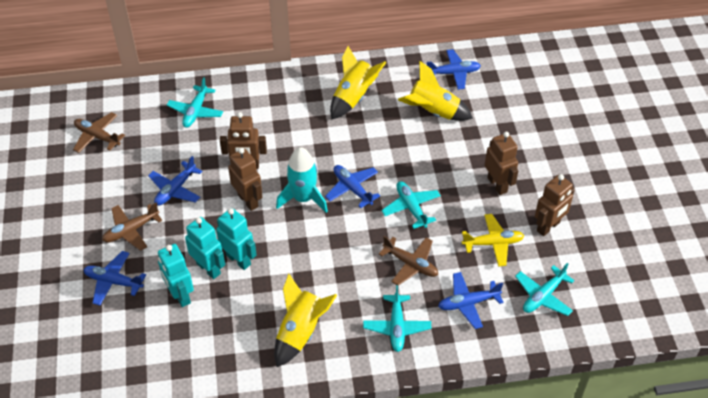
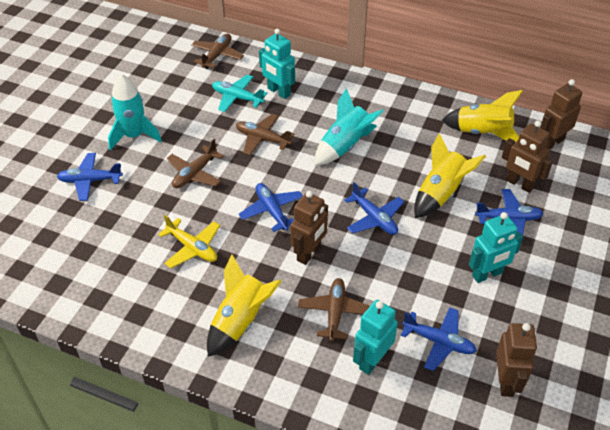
brown plane: 3 -> 4
turquoise plane: 4 -> 1
turquoise rocket: 1 -> 2

